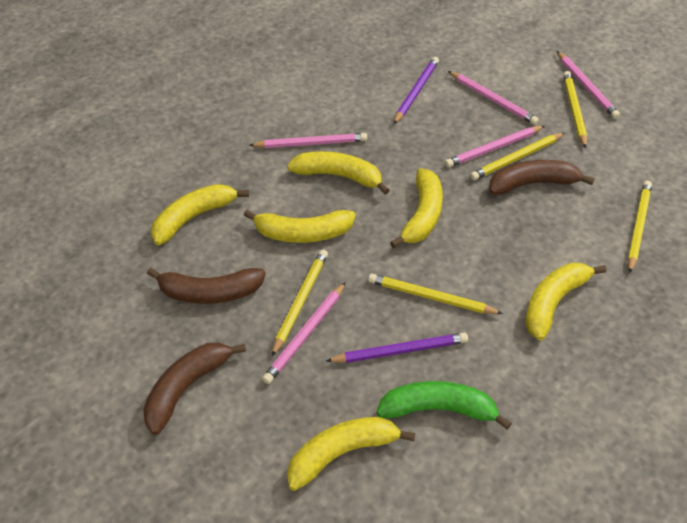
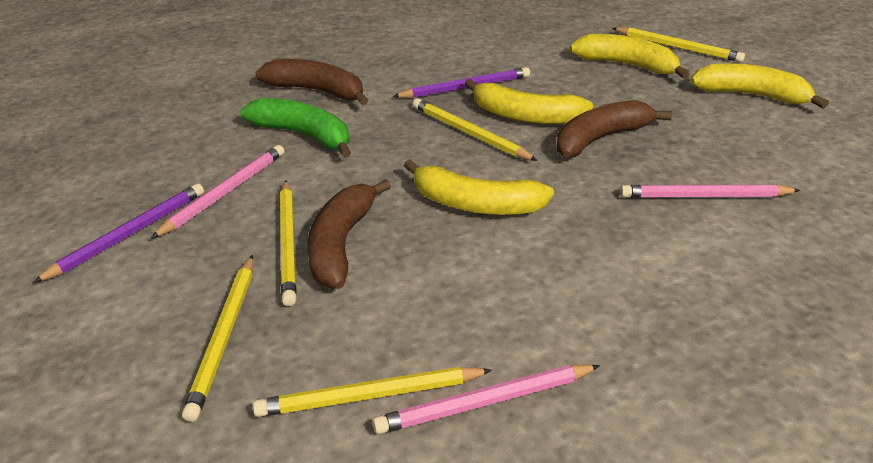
pink pencil: 5 -> 3
yellow banana: 6 -> 4

